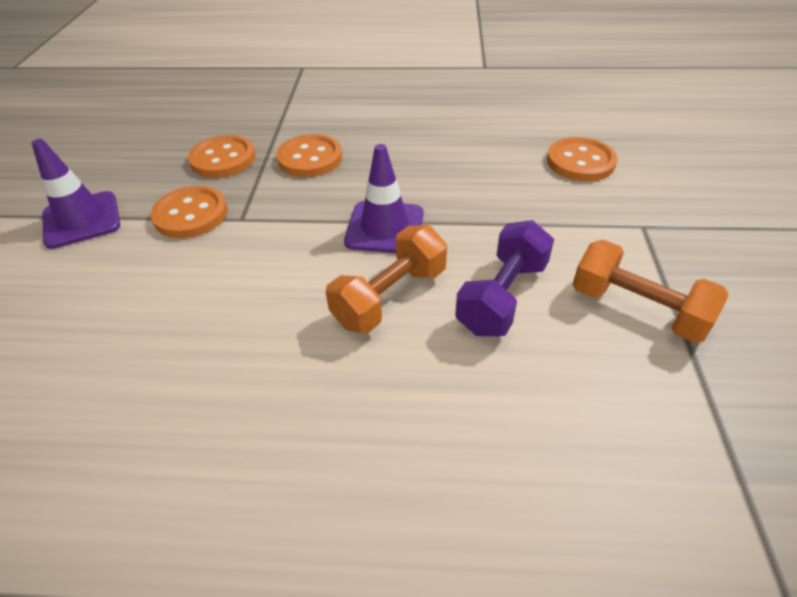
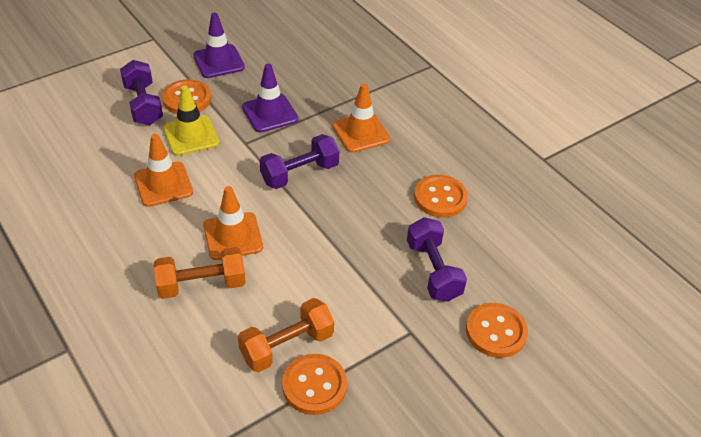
orange traffic cone: 0 -> 3
purple dumbbell: 1 -> 3
yellow traffic cone: 0 -> 1

